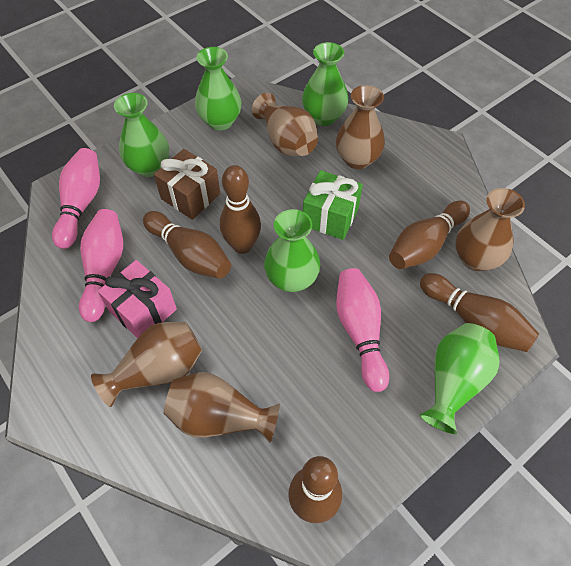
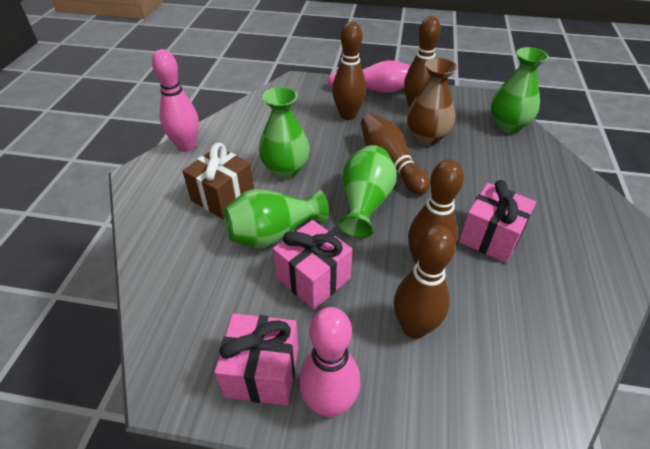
brown vase: 5 -> 1
green gift: 1 -> 0
green vase: 5 -> 4
pink gift: 1 -> 3

